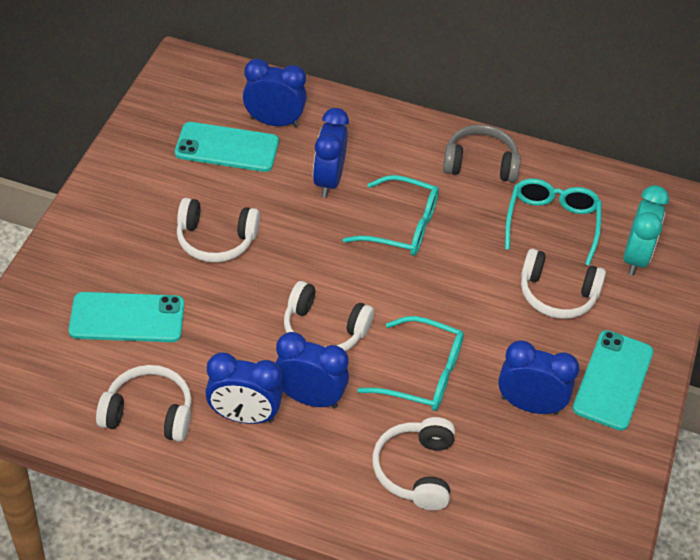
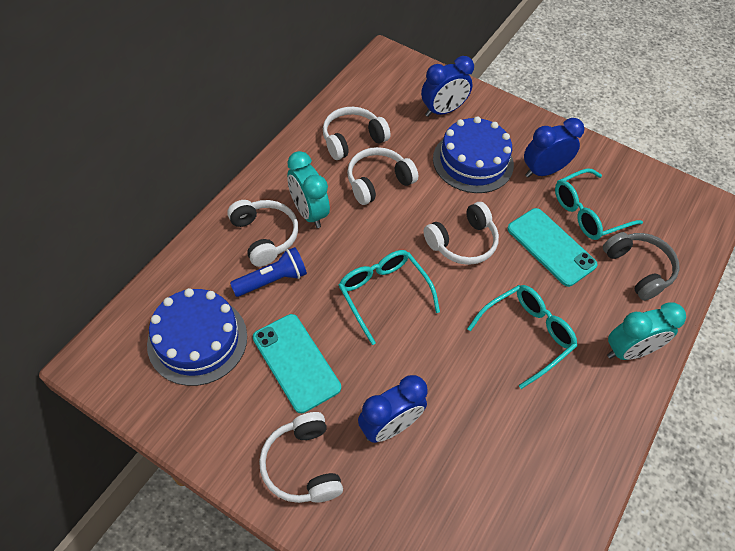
blue cake: 0 -> 2
blue clock: 5 -> 3
blue flashlight: 0 -> 1
turquoise clock: 1 -> 2
turquoise phone: 3 -> 2

